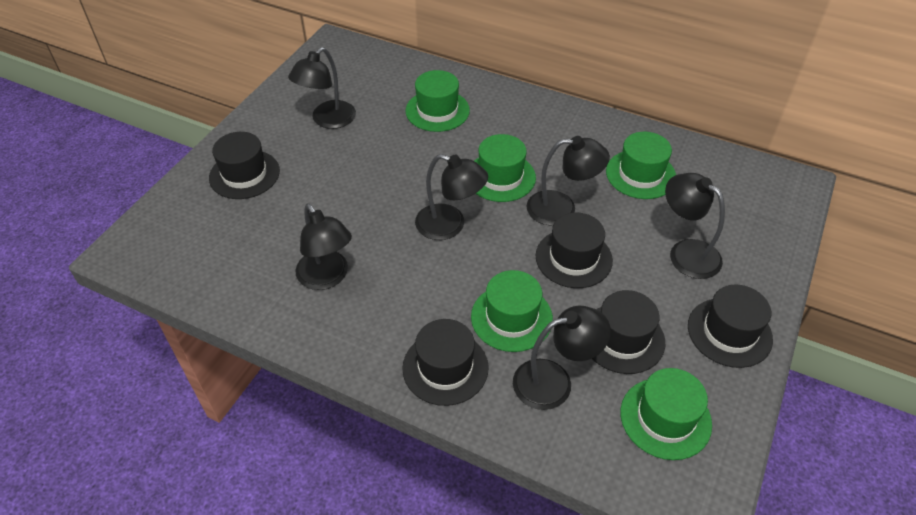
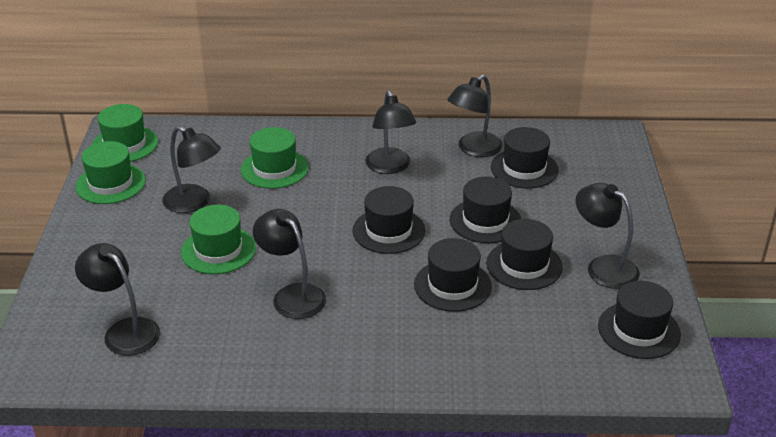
black hat: 5 -> 6
green hat: 5 -> 4

